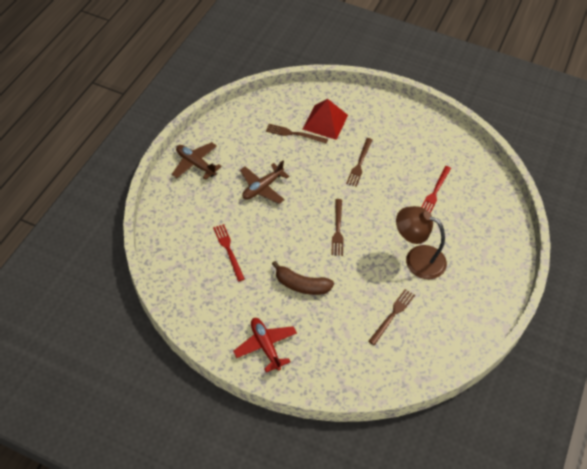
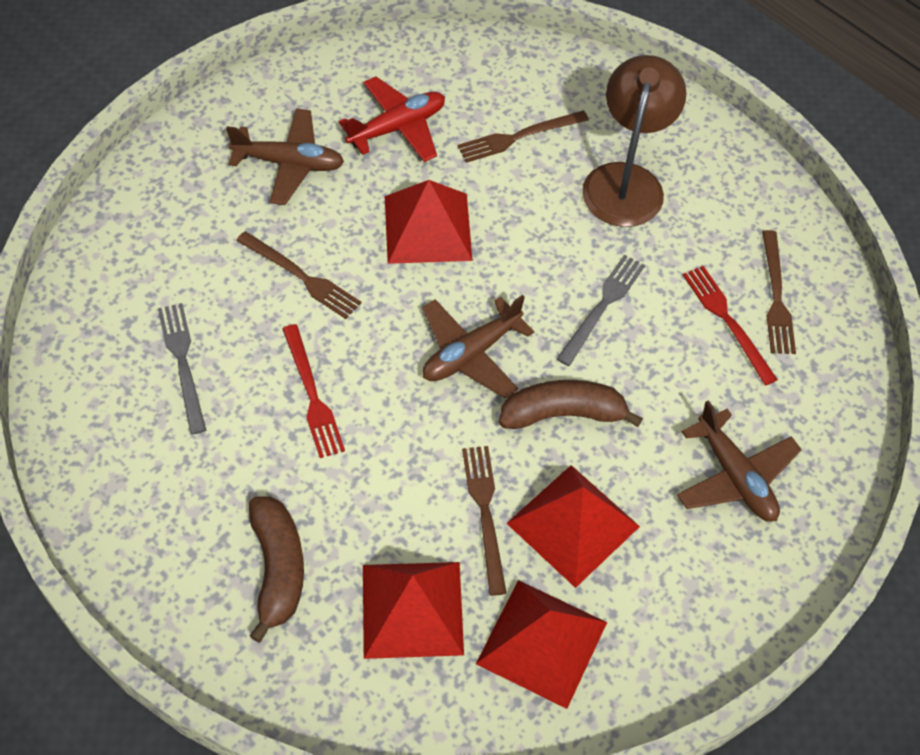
brown banana: 1 -> 2
brown plane: 2 -> 3
grey fork: 0 -> 2
red pyramid: 1 -> 4

